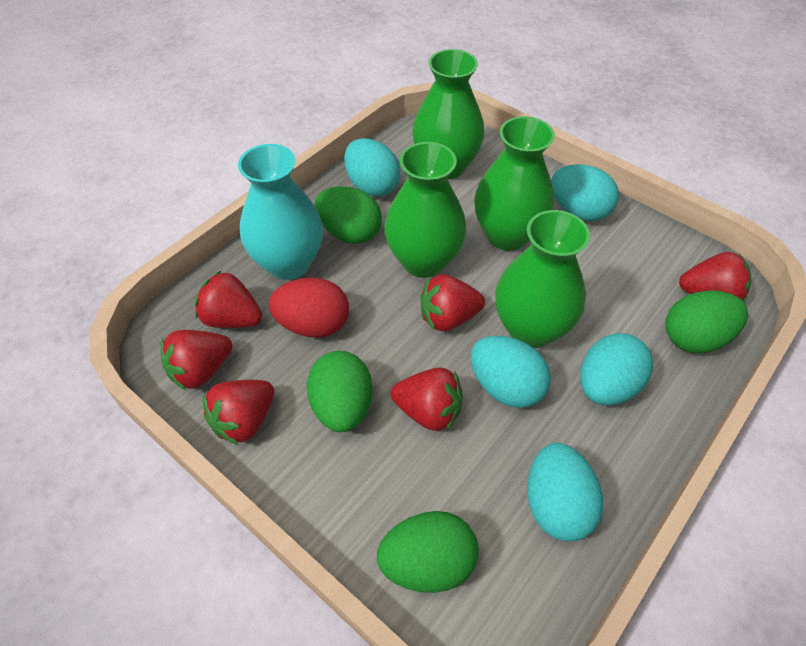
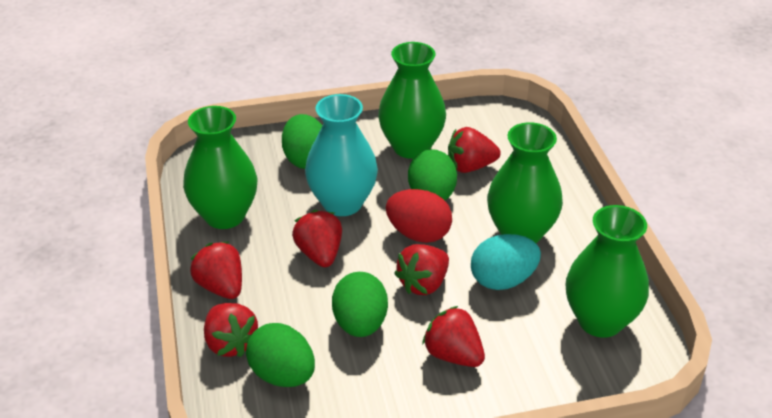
turquoise egg: 5 -> 1

